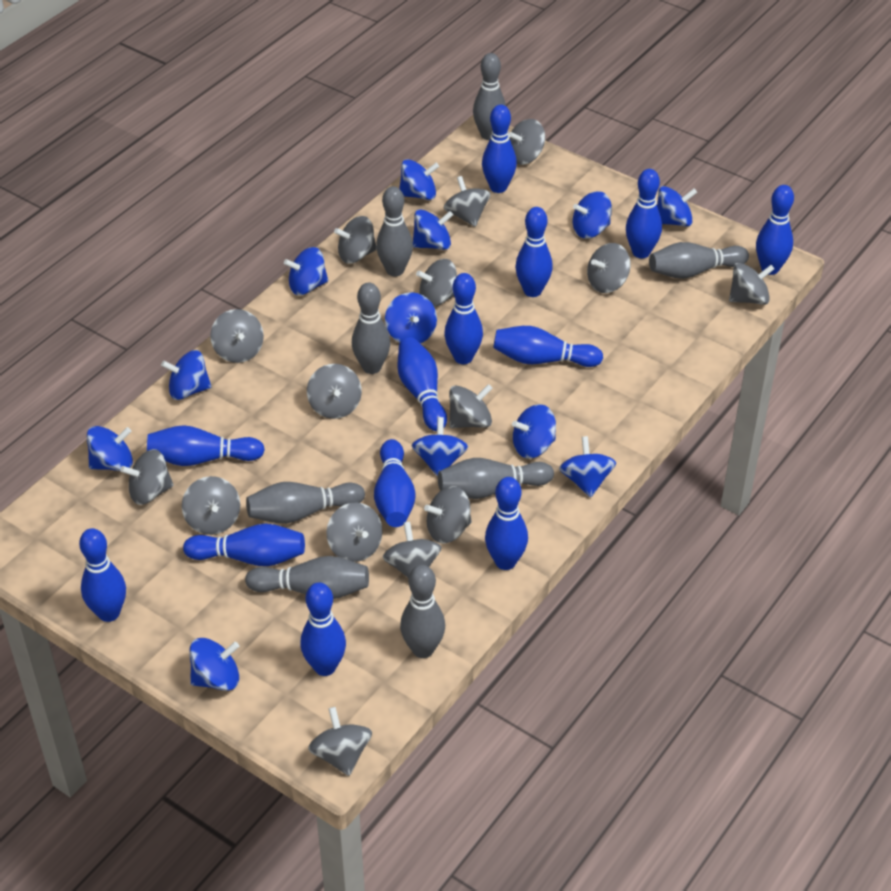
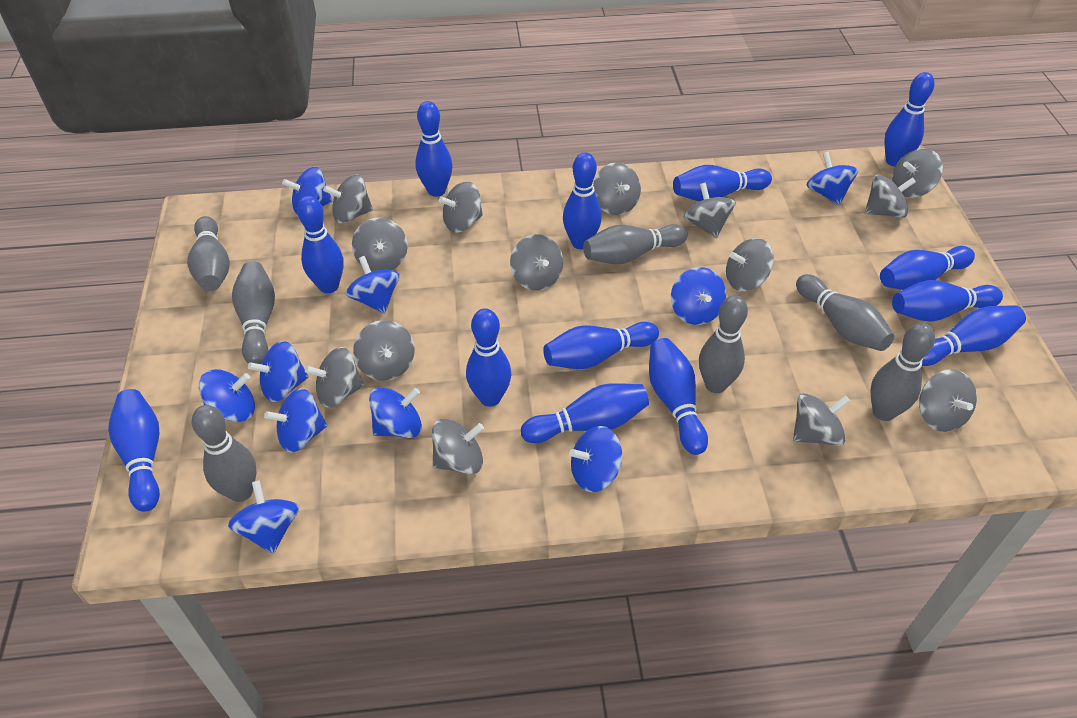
blue spinning top: 12 -> 10
grey bowling pin: 8 -> 7
grey spinning top: 15 -> 14

